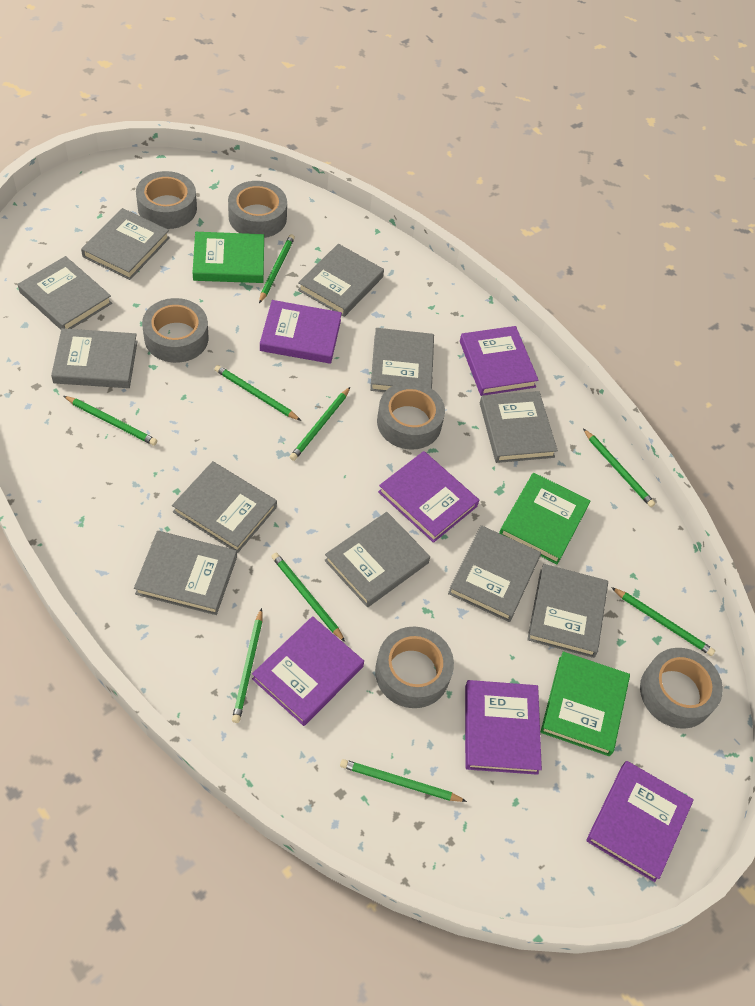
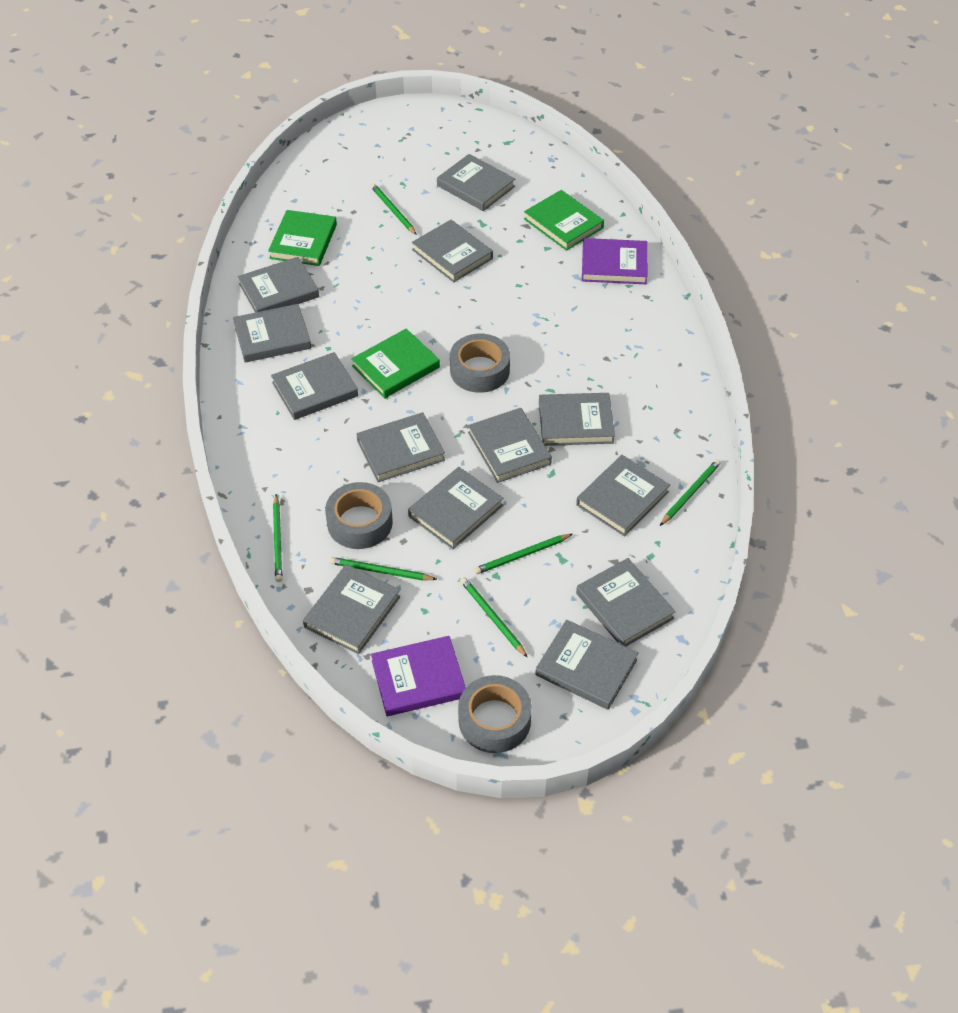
green pencil: 9 -> 6
grey book: 11 -> 13
grey tape: 6 -> 3
purple book: 6 -> 2

